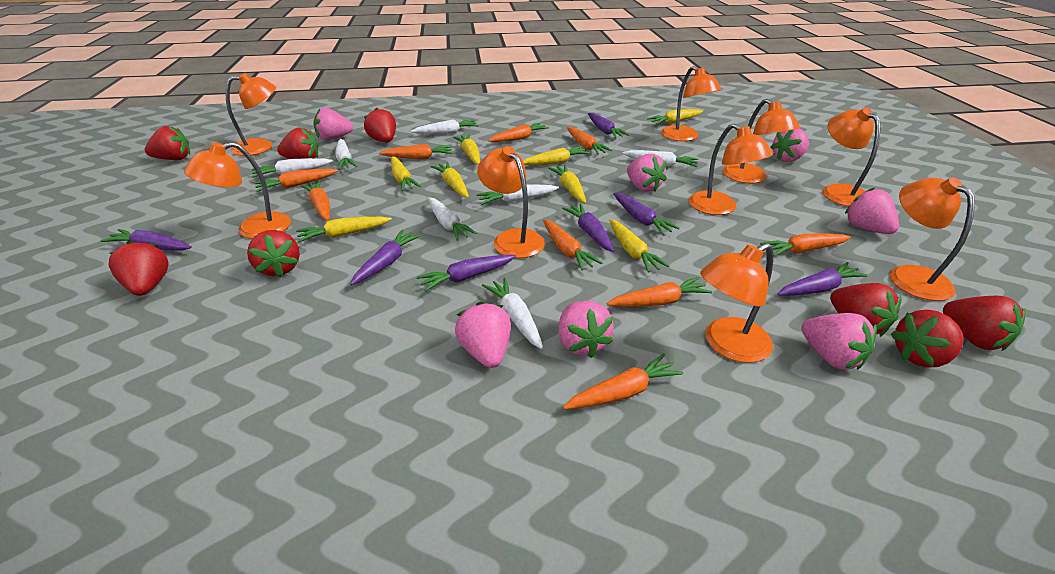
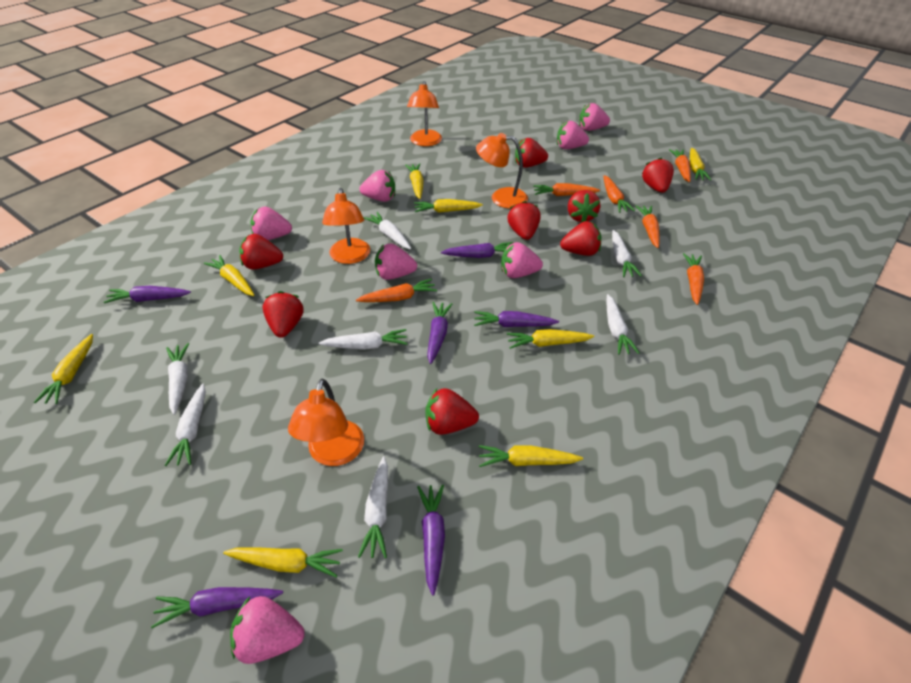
orange carrot: 9 -> 6
orange lamp: 9 -> 4
purple carrot: 7 -> 6

